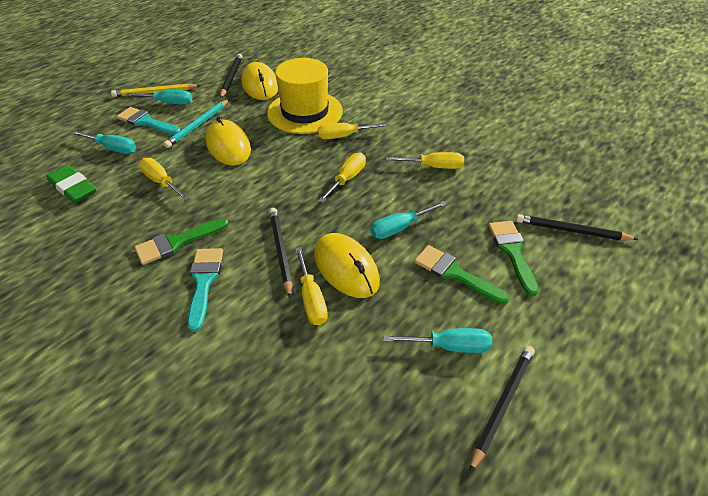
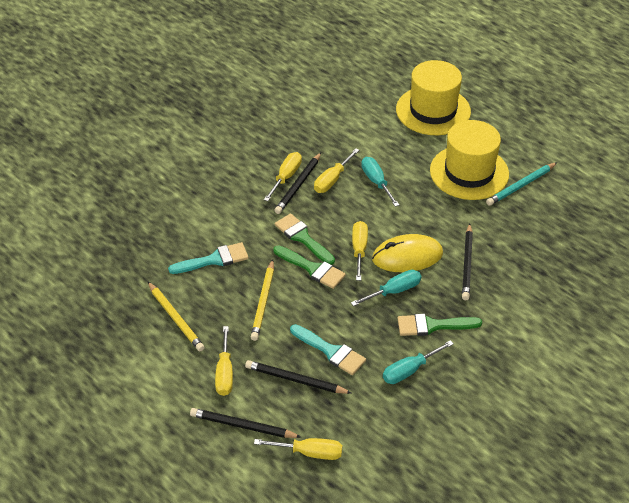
green eraser: 1 -> 0
turquoise screwdriver: 4 -> 3
yellow hat: 1 -> 2
yellow mouse: 3 -> 1
yellow pencil: 1 -> 2

